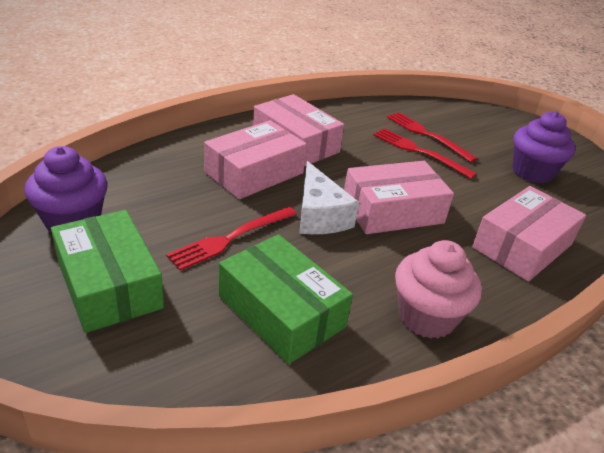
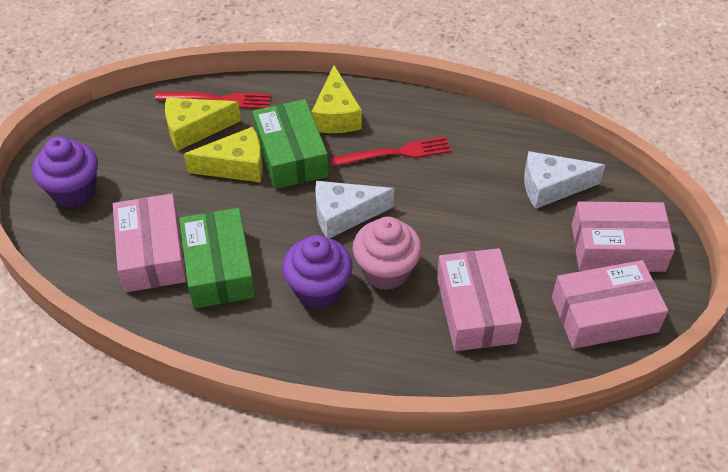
red fork: 3 -> 2
white cheese: 1 -> 2
yellow cheese: 0 -> 3

